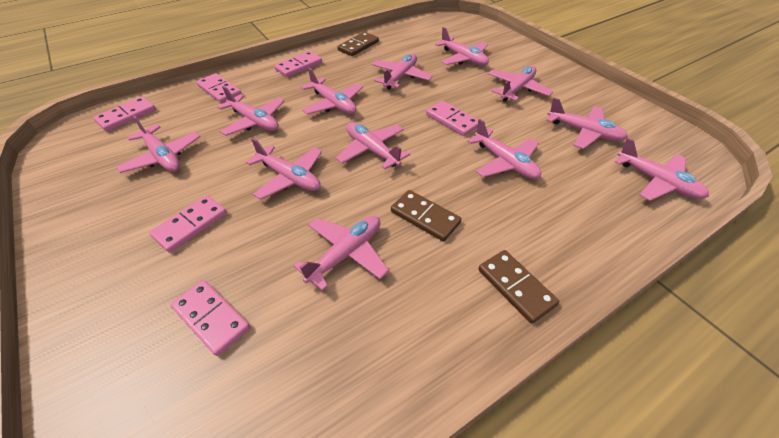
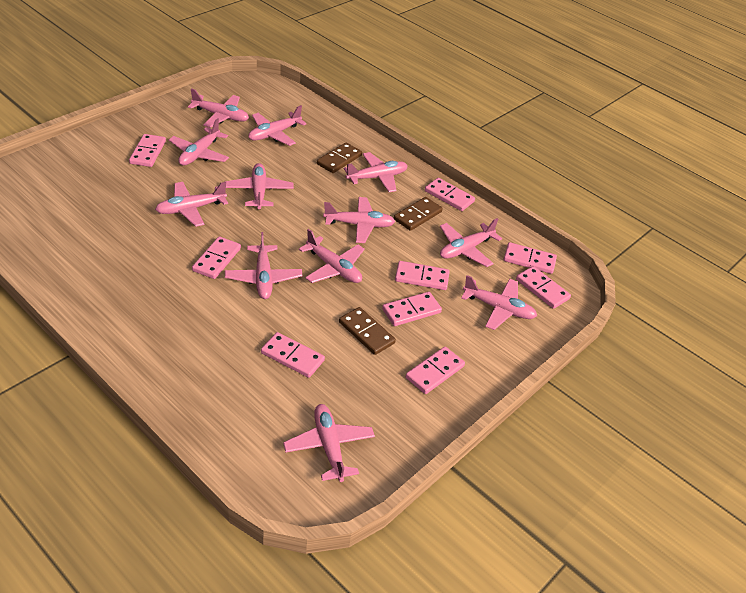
pink domino: 6 -> 9

